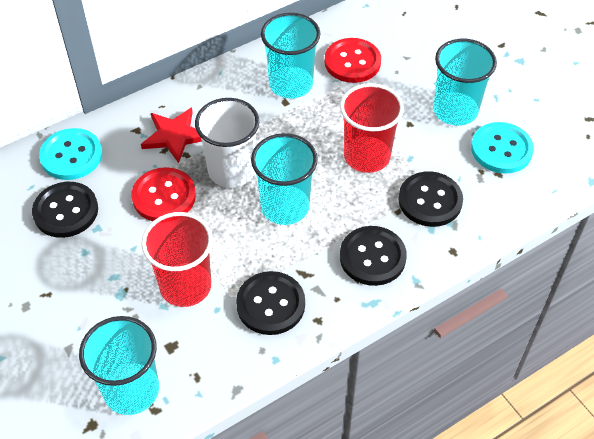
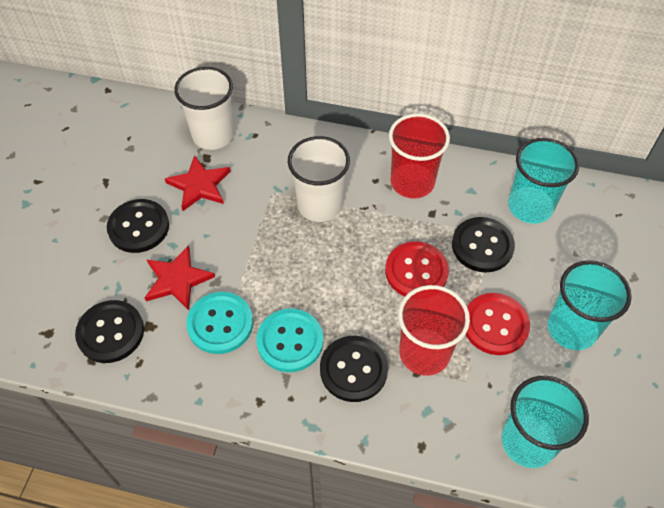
red star: 1 -> 2
turquoise cup: 4 -> 3
white cup: 1 -> 2

